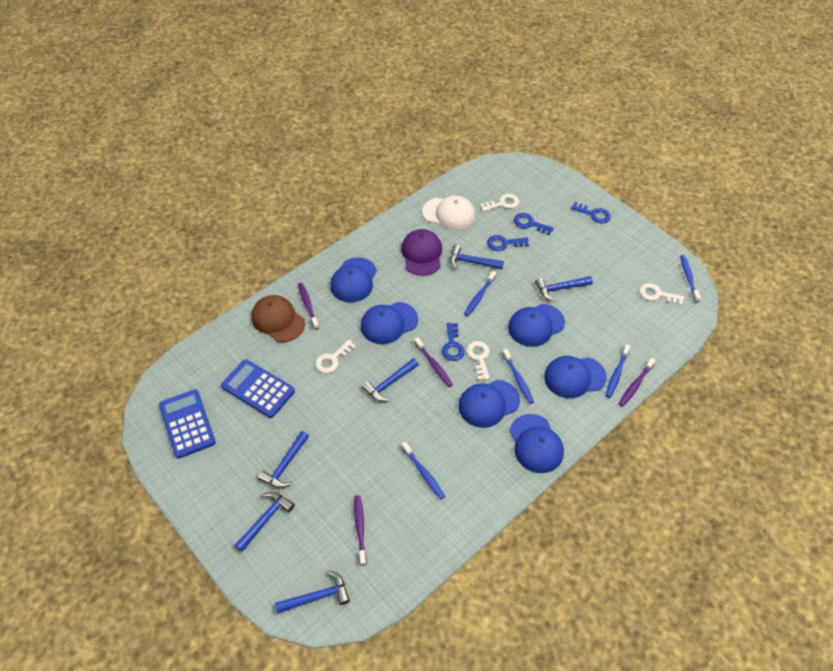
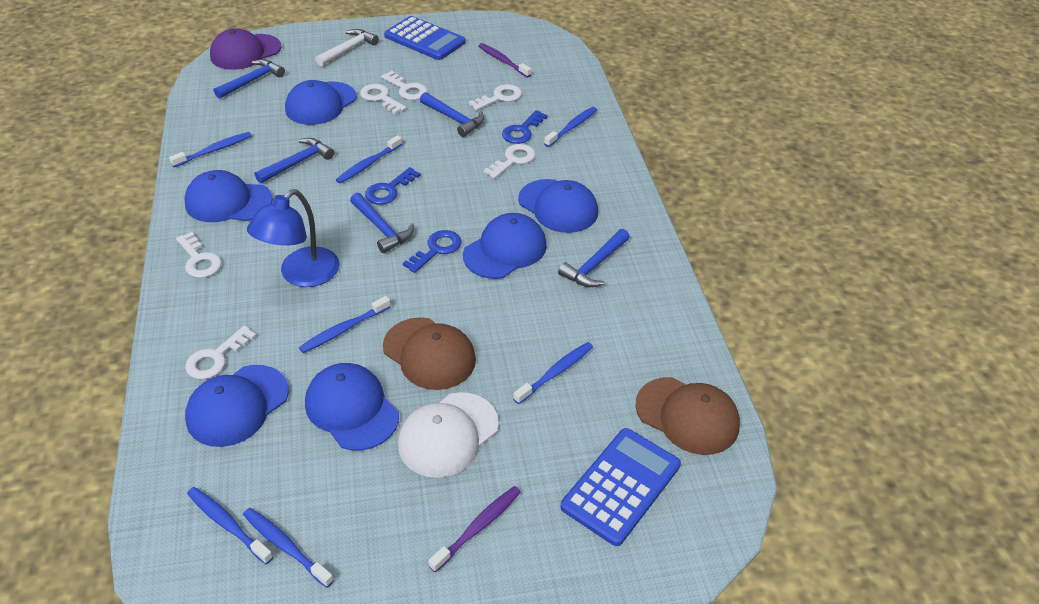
blue hammer: 6 -> 5
blue key: 4 -> 3
blue lamp: 0 -> 1
blue toothbrush: 5 -> 7
brown cap: 1 -> 2
purple toothbrush: 4 -> 2
white hammer: 0 -> 1
white key: 4 -> 6

